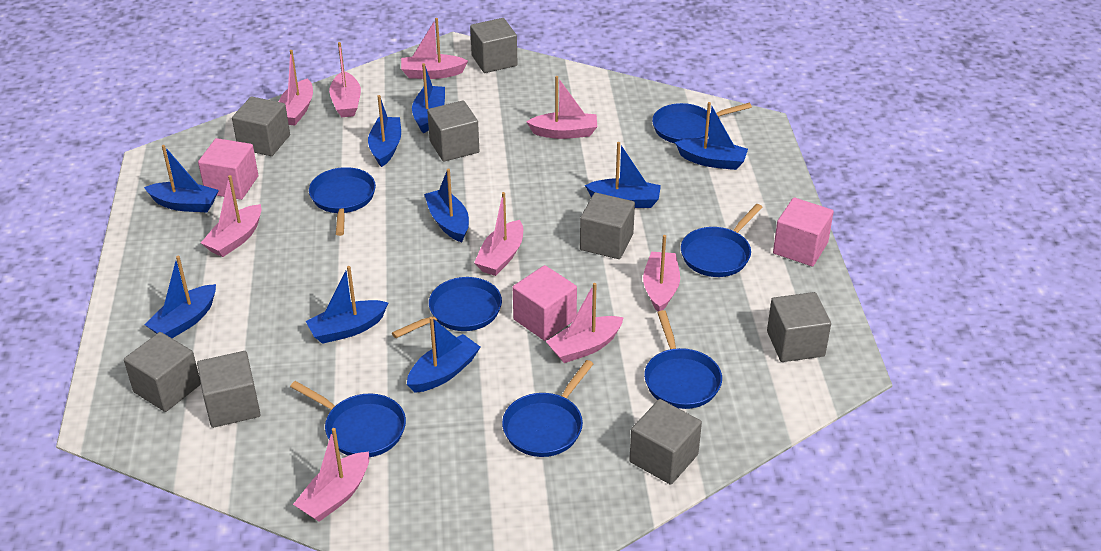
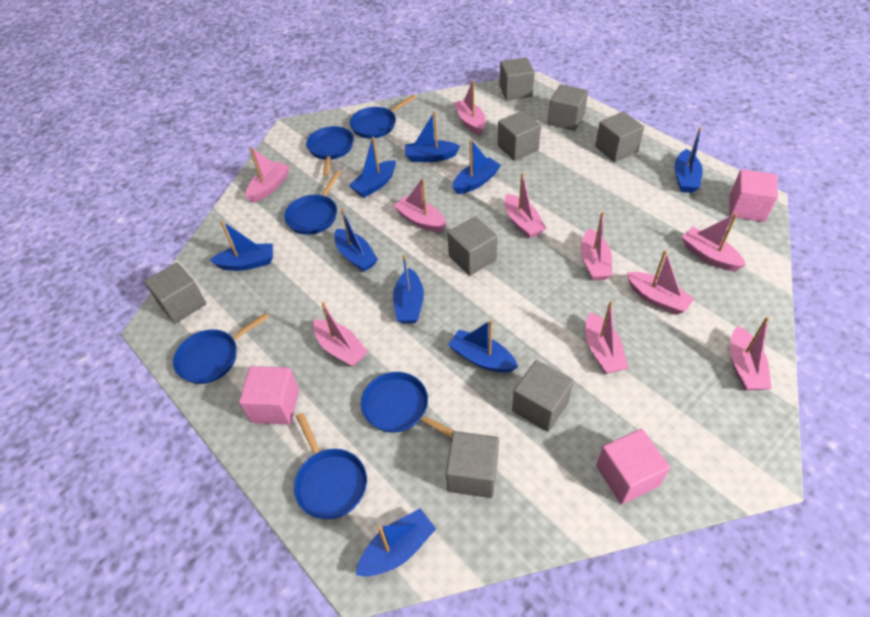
blue pan: 7 -> 6
pink boat: 9 -> 10

